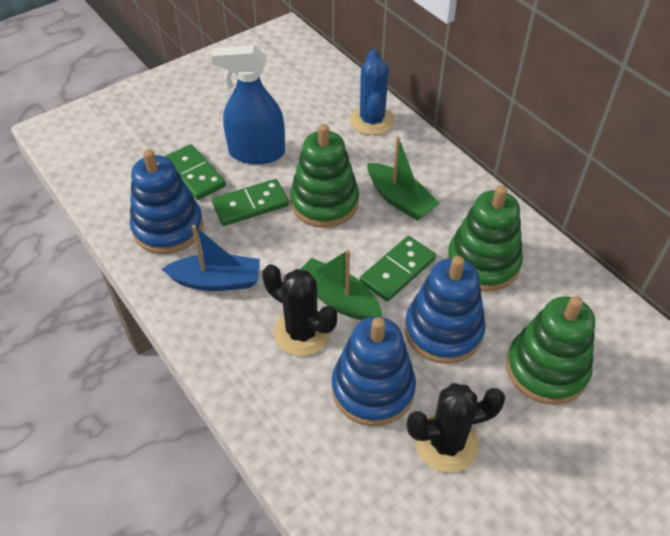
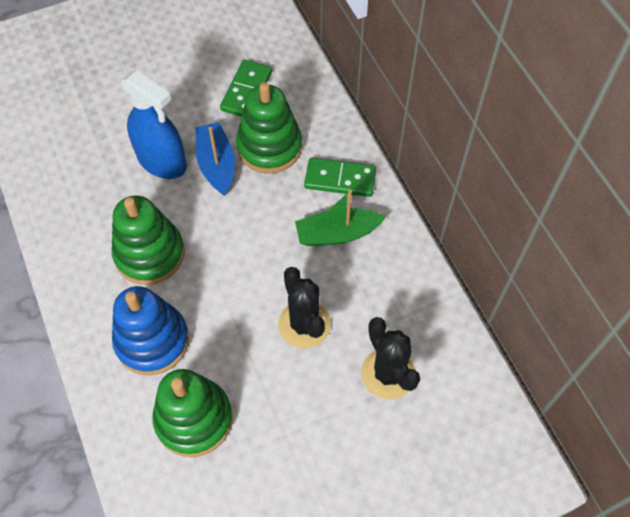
blue cactus: 1 -> 0
blue stacking toy: 3 -> 1
green boat: 2 -> 1
green domino: 3 -> 2

